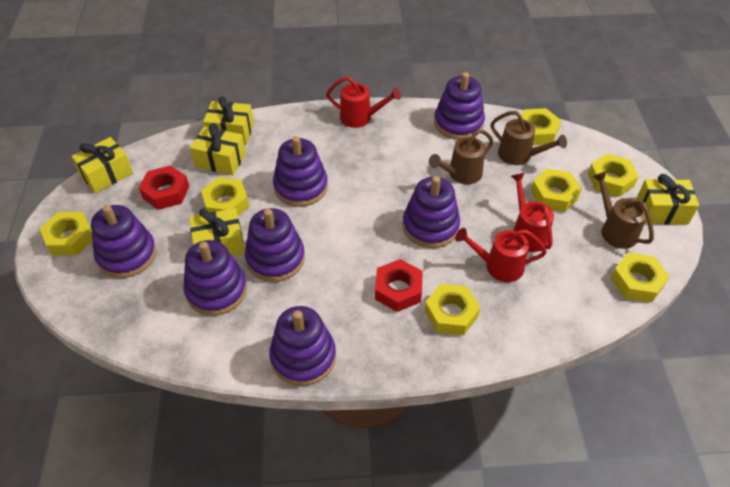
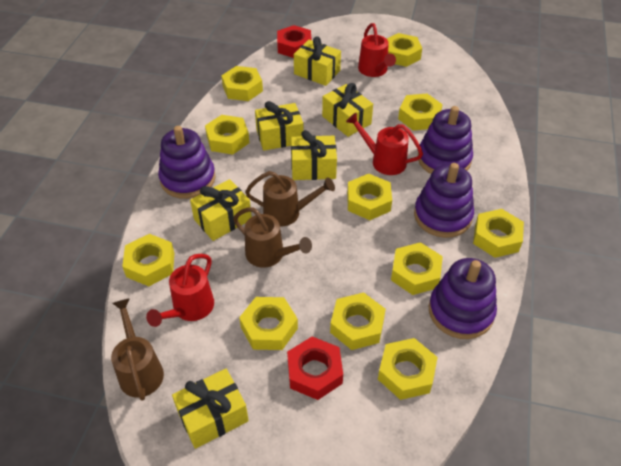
purple stacking toy: 7 -> 4
yellow gift: 5 -> 6
yellow nut: 7 -> 11

